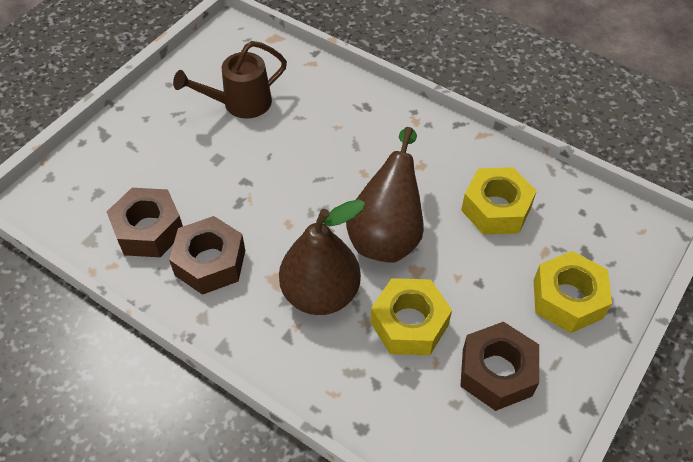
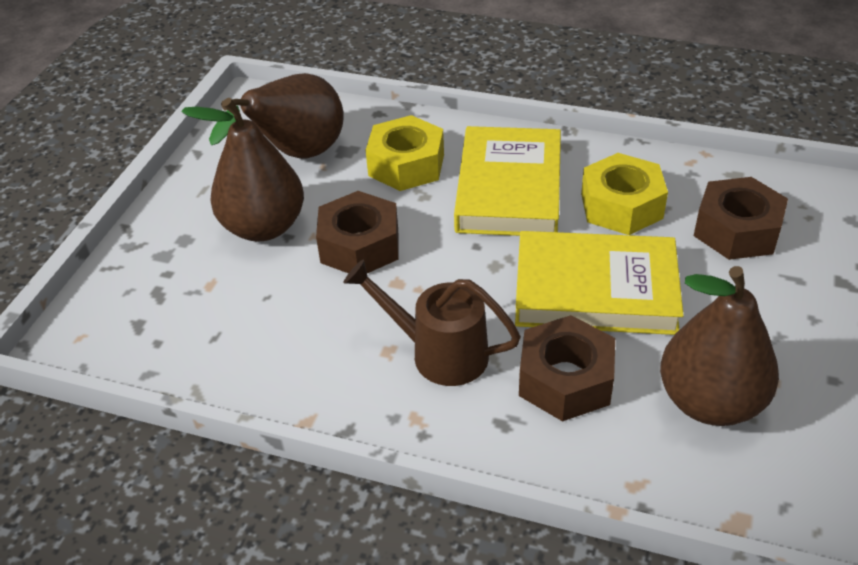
brown pear: 2 -> 3
yellow book: 0 -> 2
yellow nut: 3 -> 2

